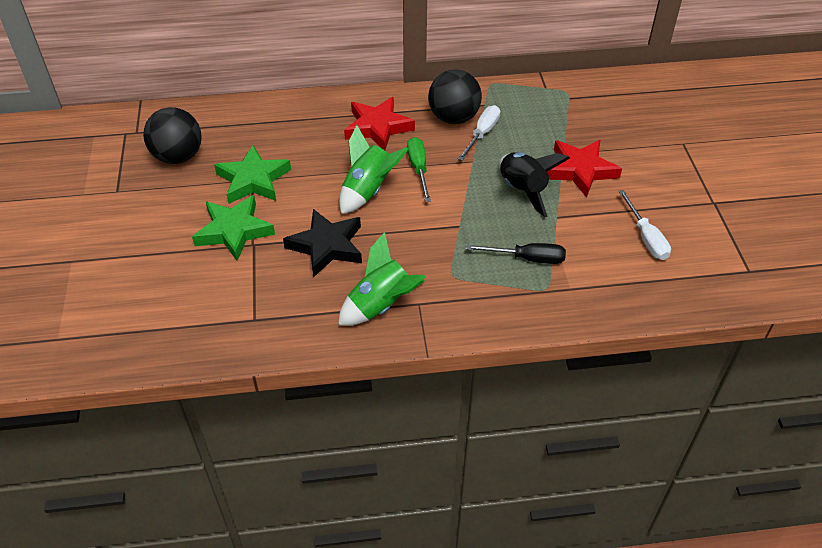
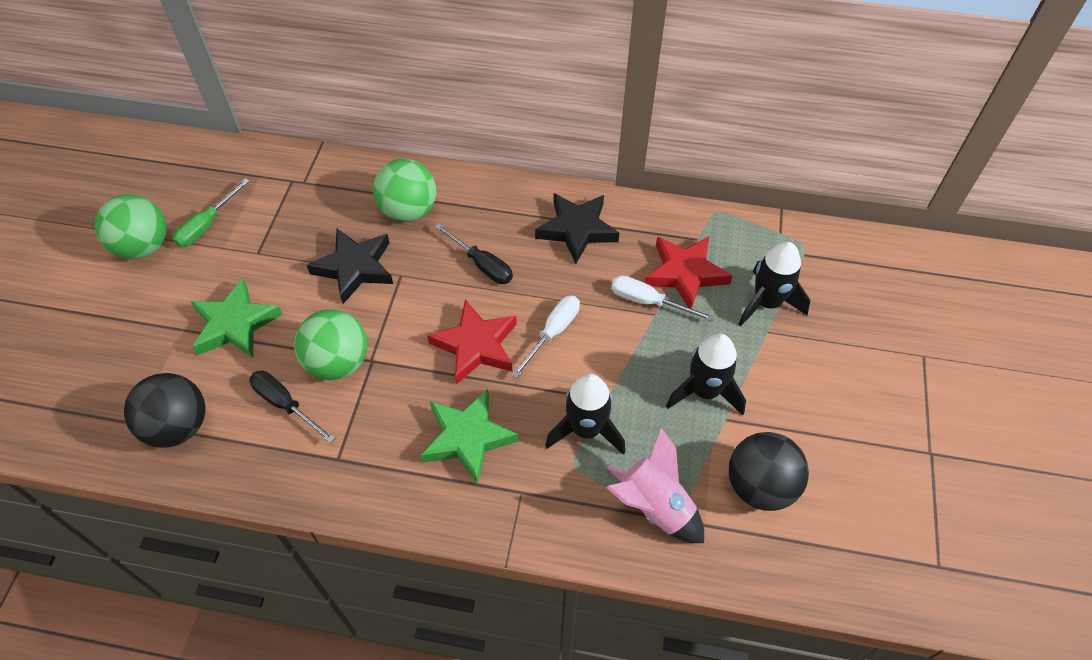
black rocket: 1 -> 3
black screwdriver: 1 -> 2
black star: 1 -> 2
green ball: 0 -> 3
green rocket: 2 -> 0
pink rocket: 0 -> 1

